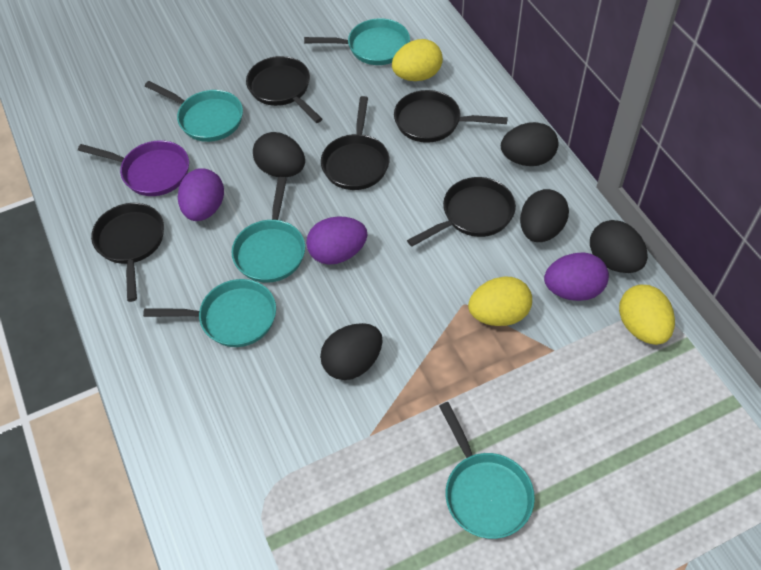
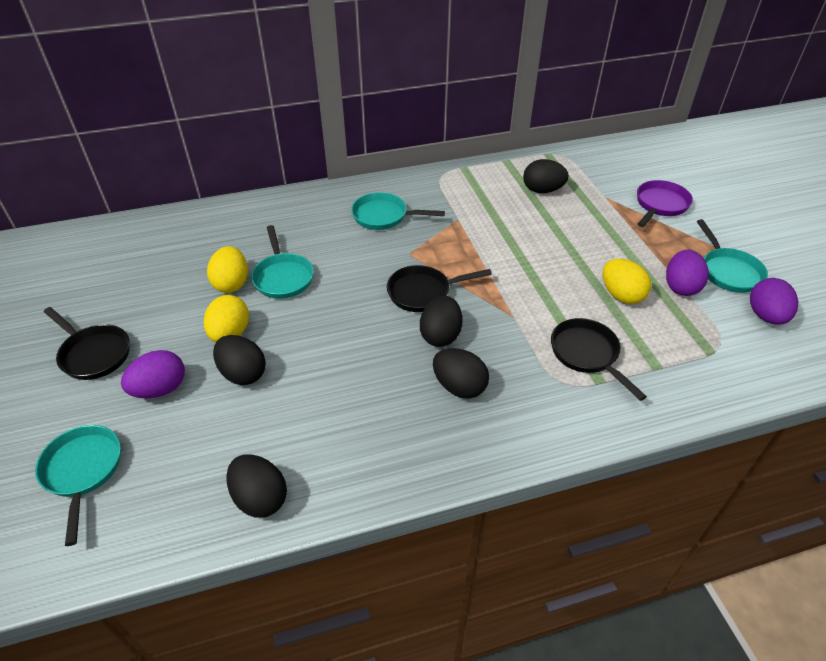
black pan: 5 -> 3
turquoise pan: 5 -> 4

